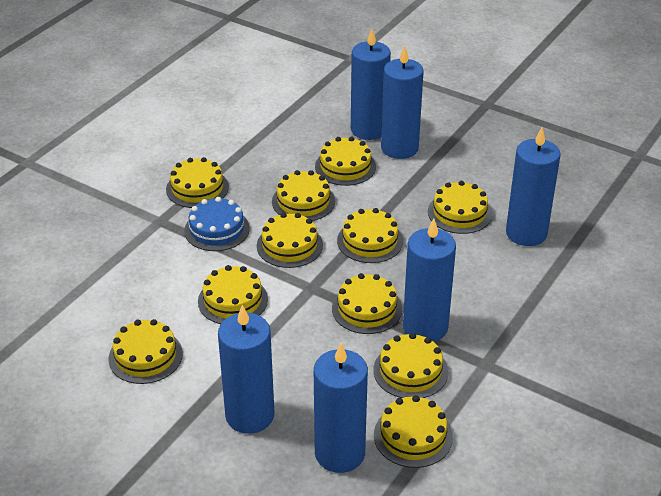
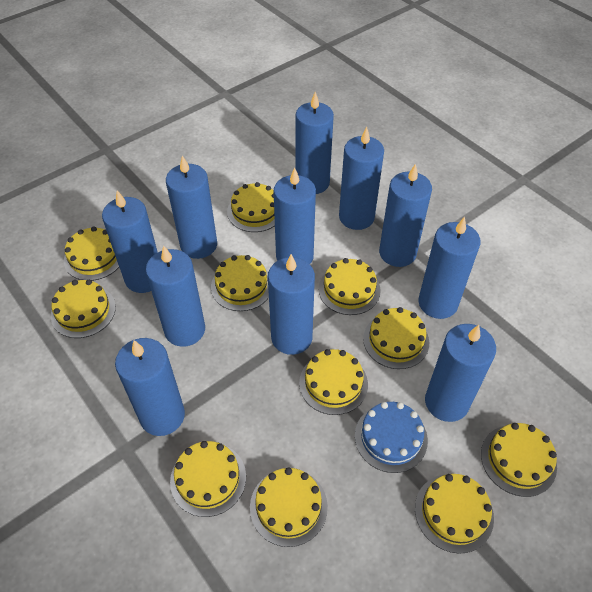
blue candle: 6 -> 11

